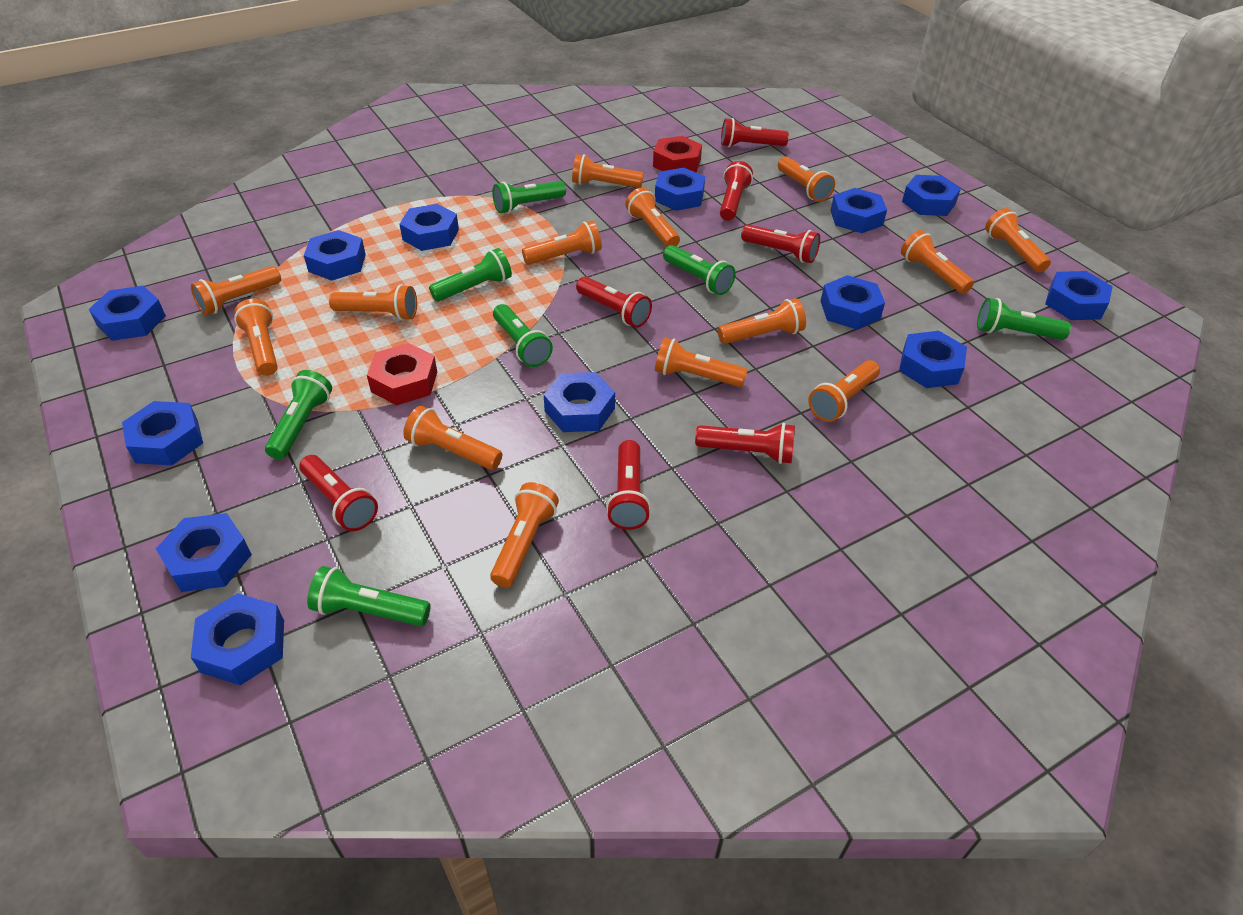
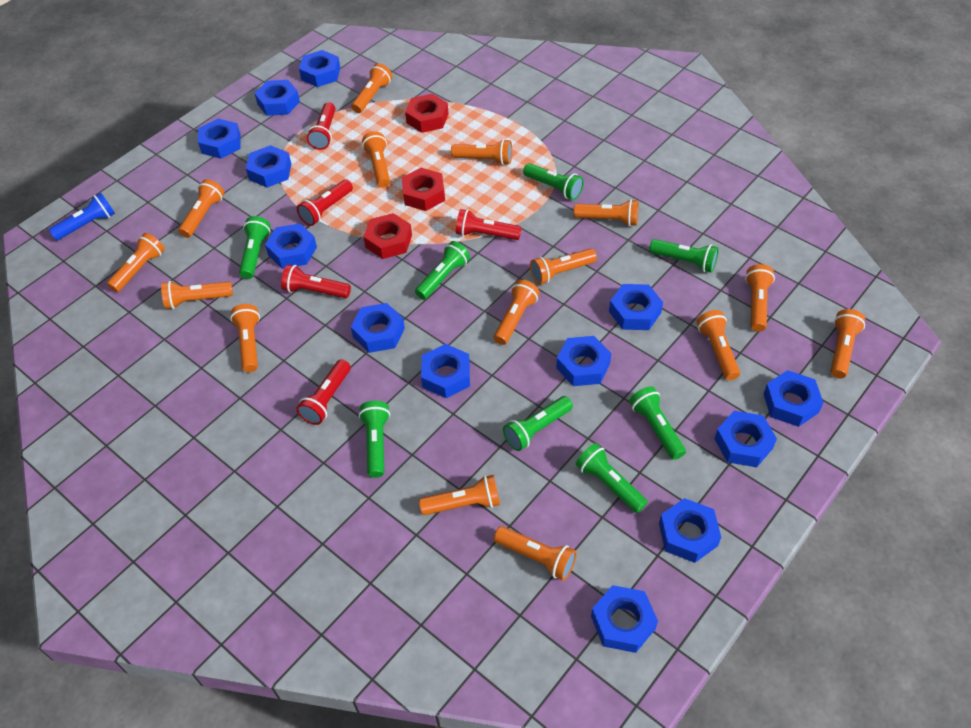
blue flashlight: 0 -> 1
green flashlight: 7 -> 8
orange flashlight: 14 -> 15
red flashlight: 7 -> 5
red nut: 2 -> 3

